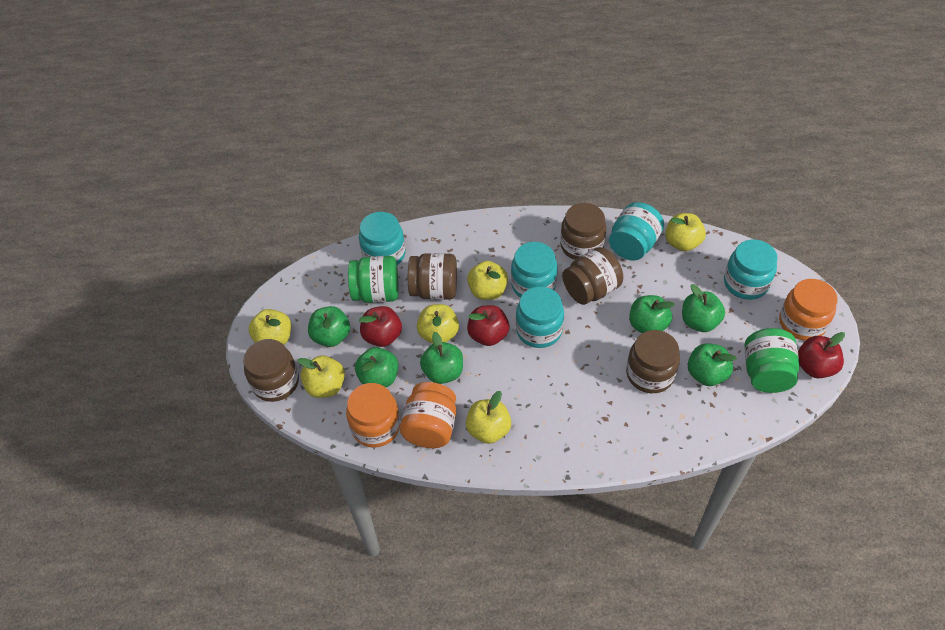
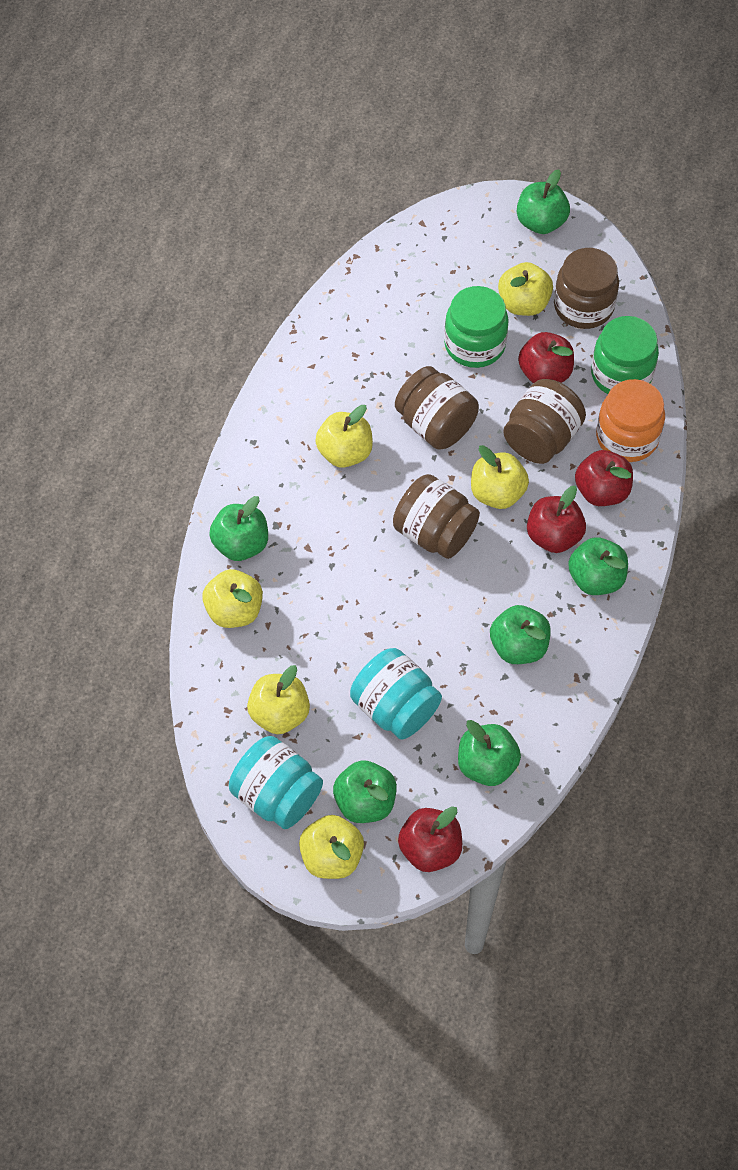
brown jar: 5 -> 4
orange jar: 3 -> 1
red apple: 3 -> 4
turquoise jar: 5 -> 2

